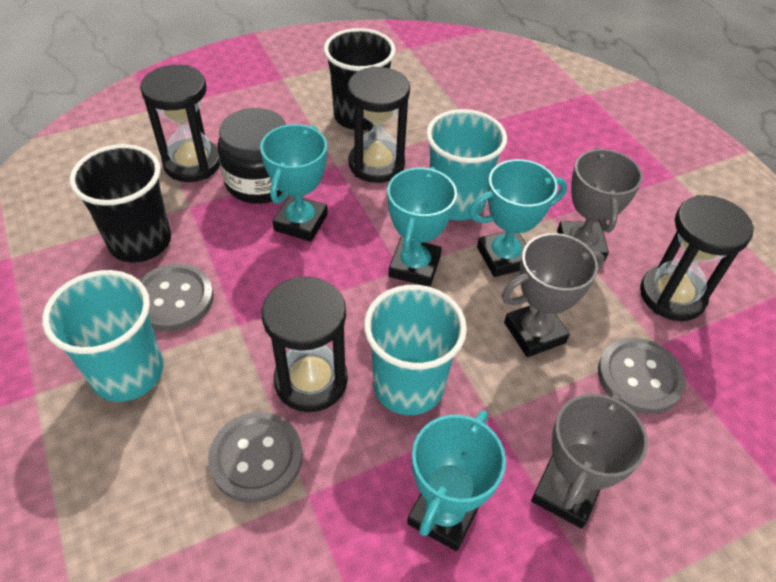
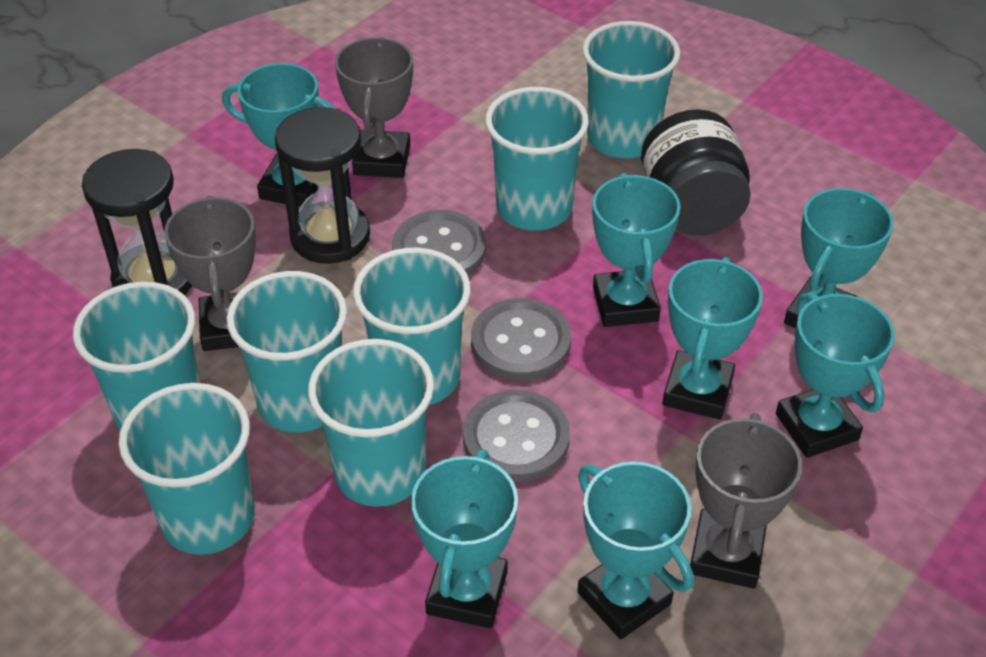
black cup: 2 -> 0
black hourglass: 4 -> 2
turquoise cup: 3 -> 7
turquoise trophy: 4 -> 7

